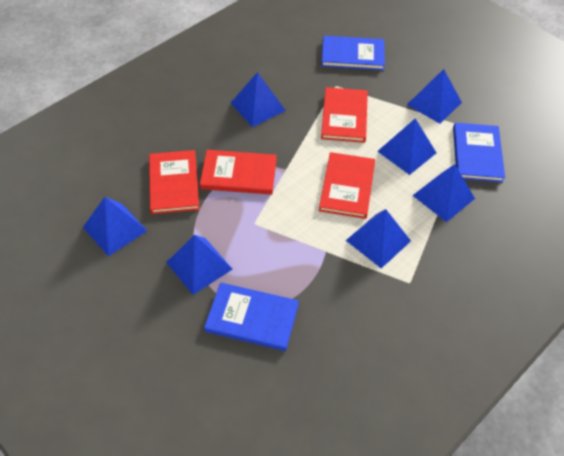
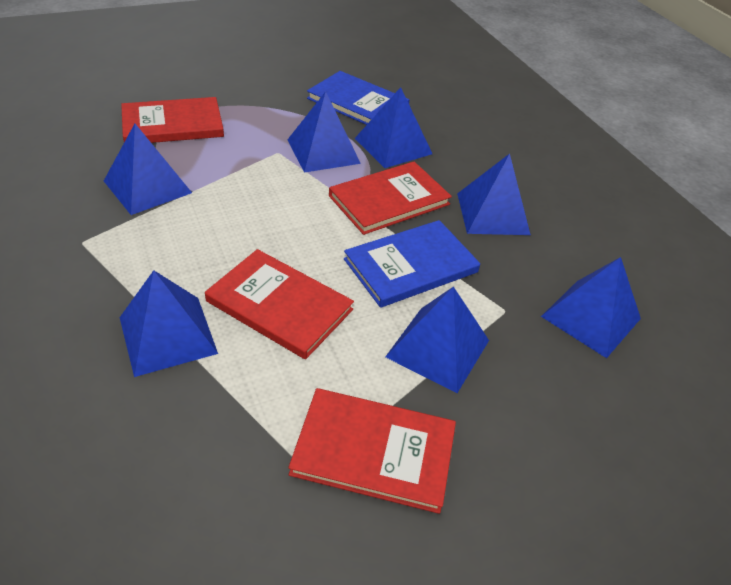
blue book: 3 -> 2

